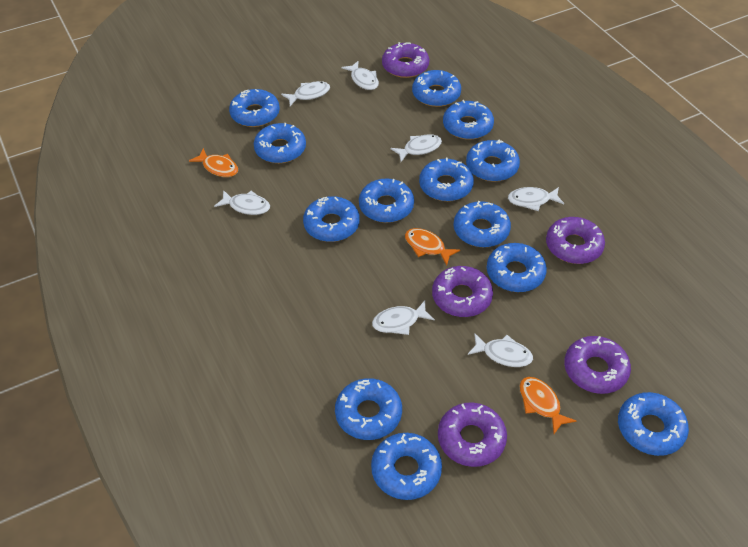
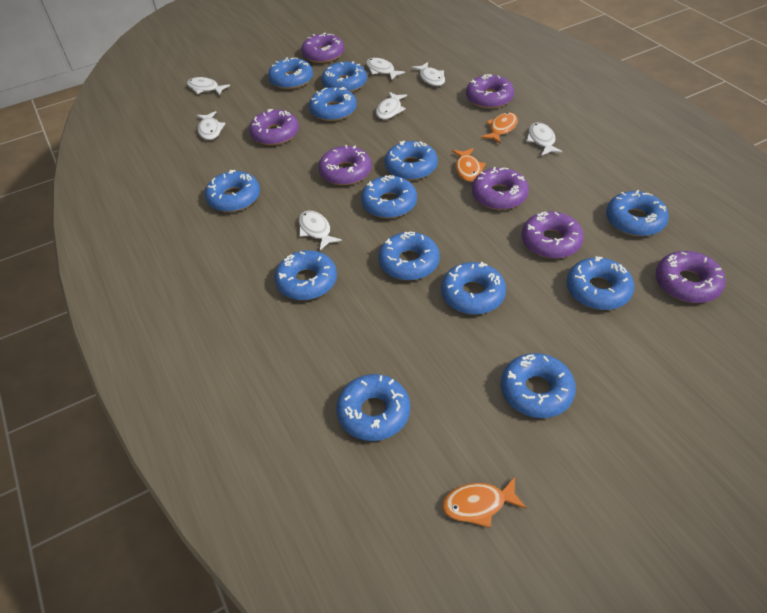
purple donut: 5 -> 7

